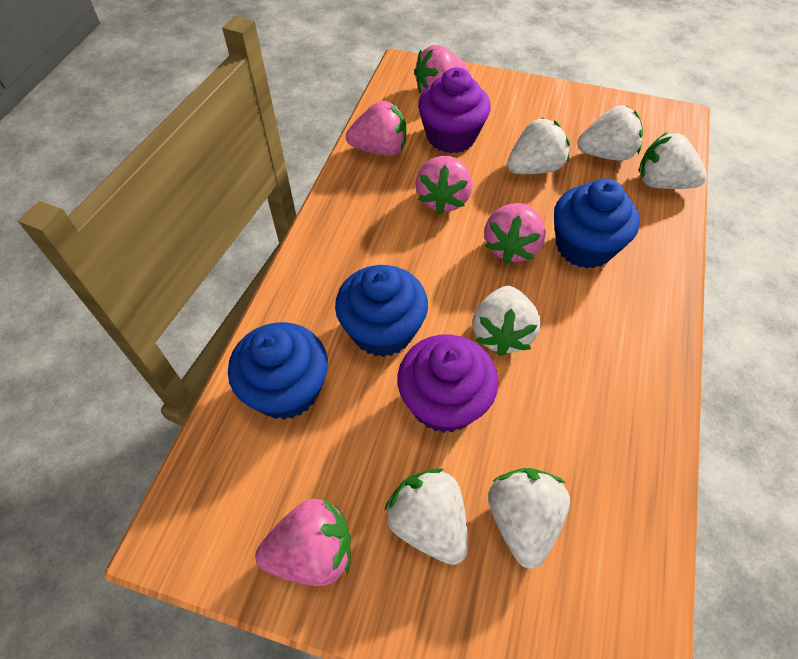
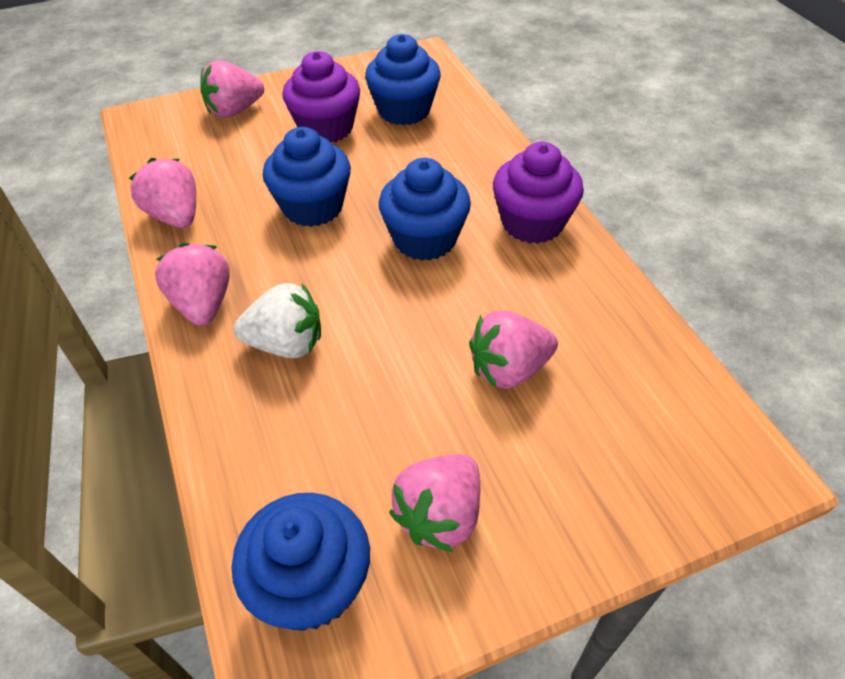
blue cupcake: 3 -> 4
white strawberry: 6 -> 1

